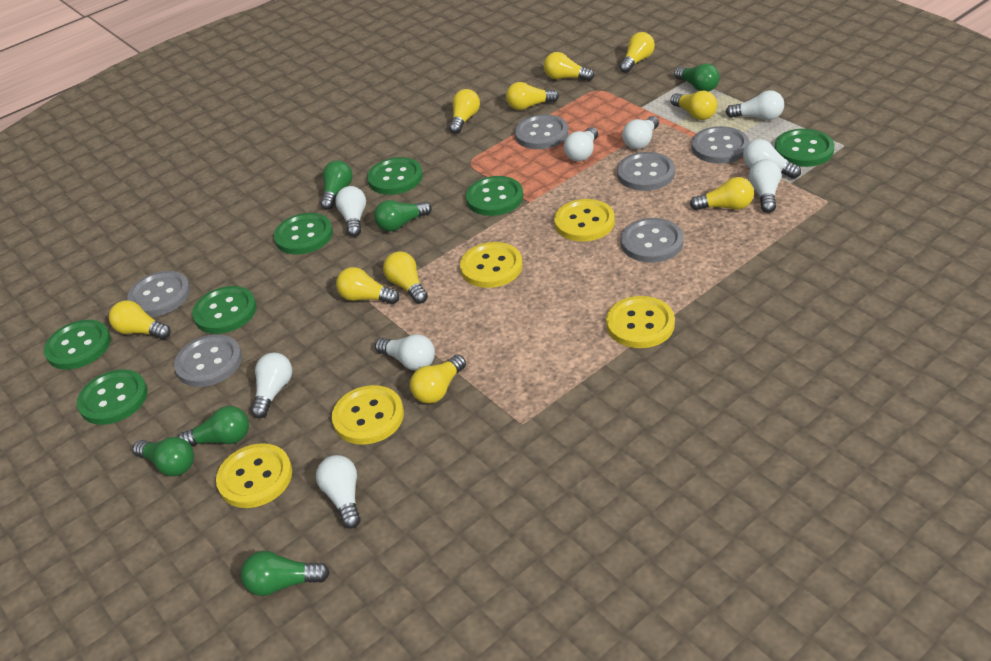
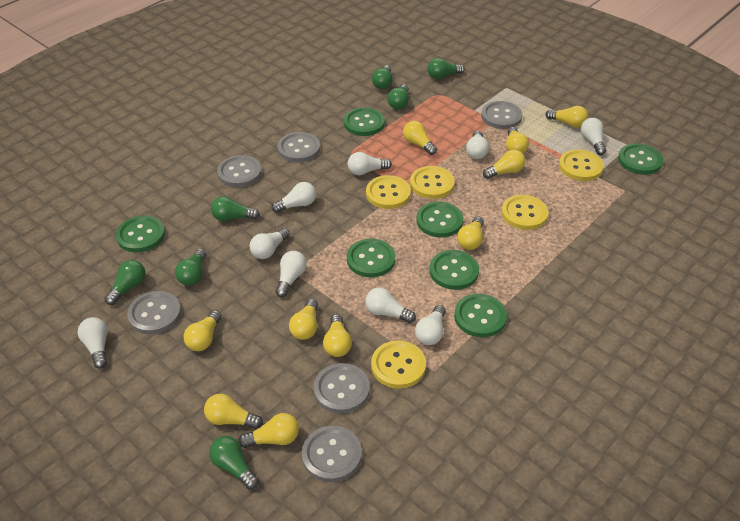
green light bulb: 6 -> 7

